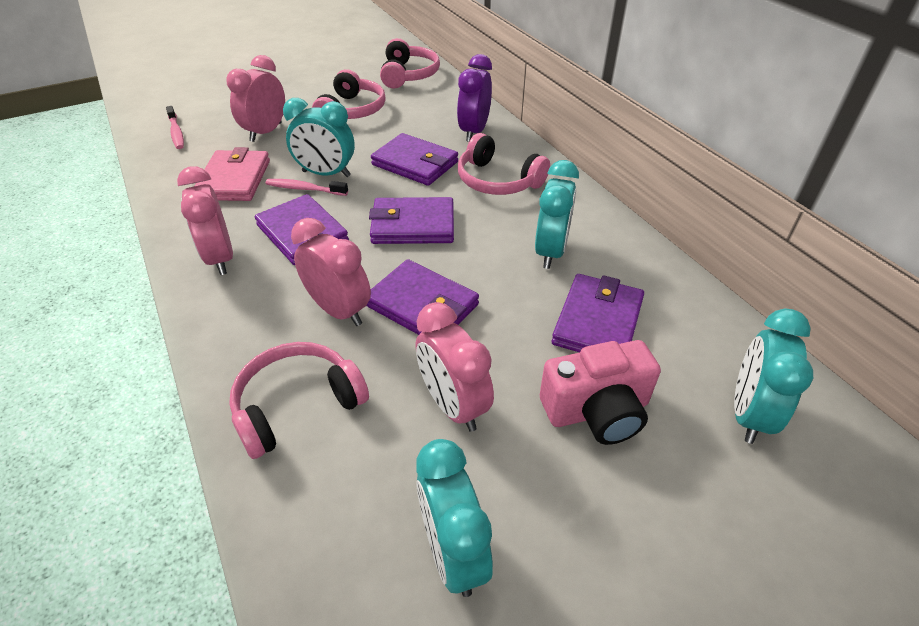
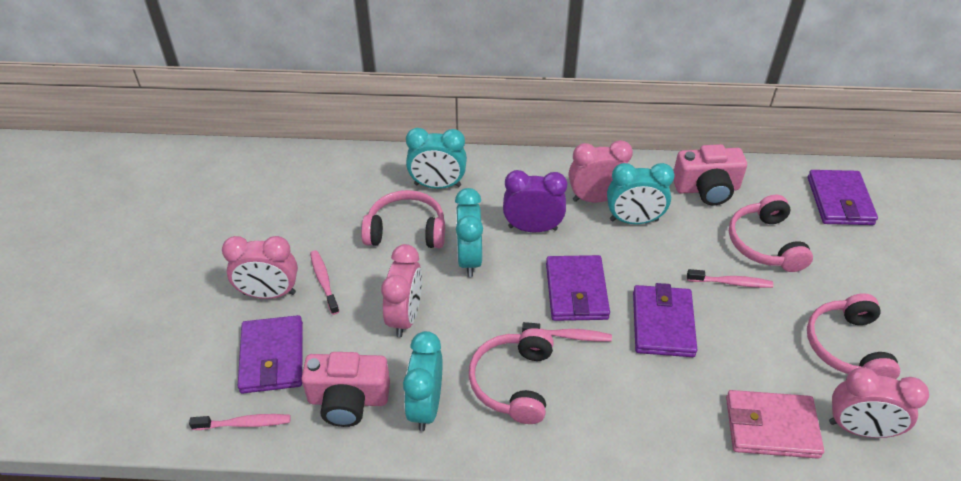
pink camera: 1 -> 2
pink toothbrush: 2 -> 4
purple wallet: 5 -> 4

